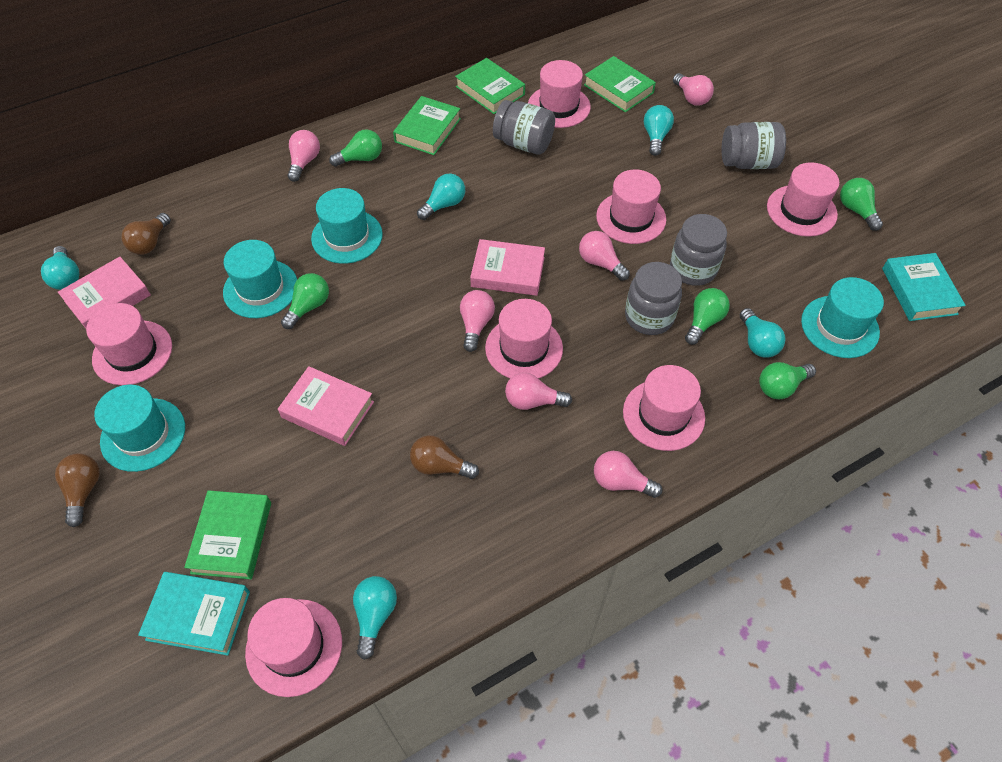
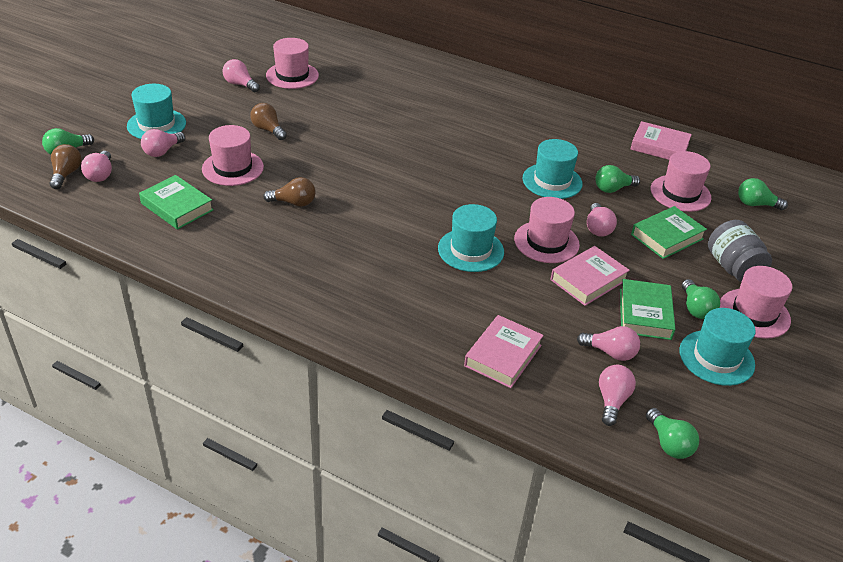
green book: 4 -> 3
grey jar: 4 -> 1
pink hat: 7 -> 5
turquoise book: 2 -> 0
turquoise light bulb: 5 -> 0

